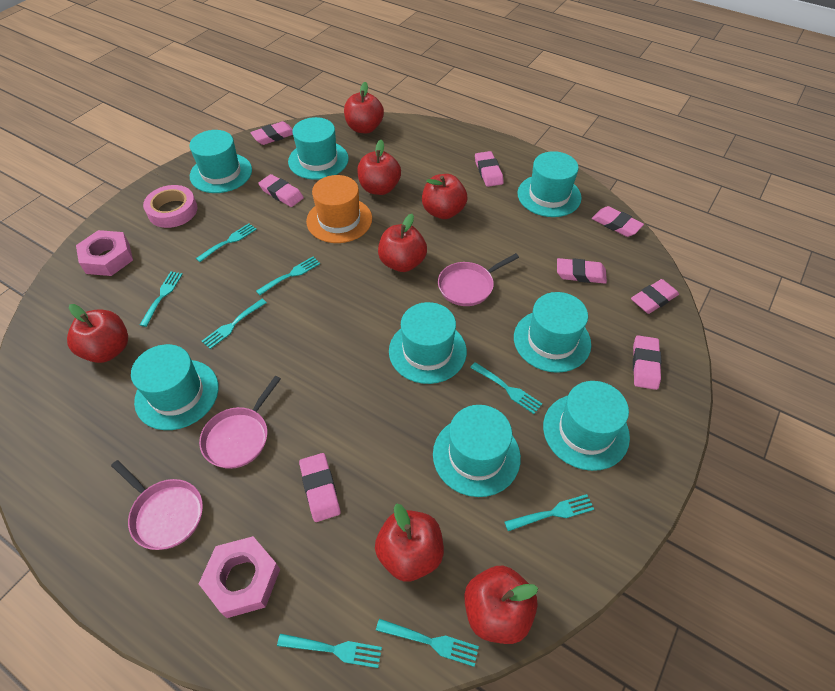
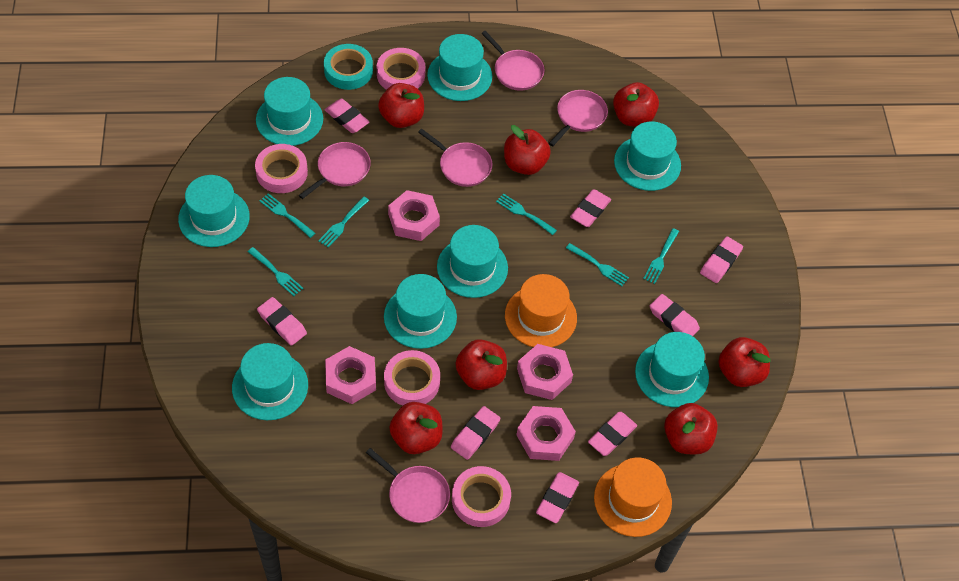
orange hat: 1 -> 2
pink nut: 2 -> 4
pink pan: 3 -> 5
pink tape: 1 -> 4
turquoise fork: 8 -> 6
turquoise tape: 0 -> 1

